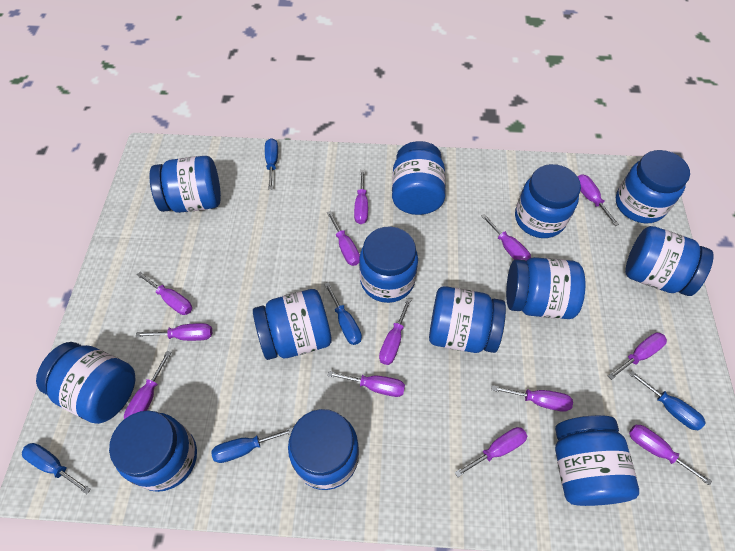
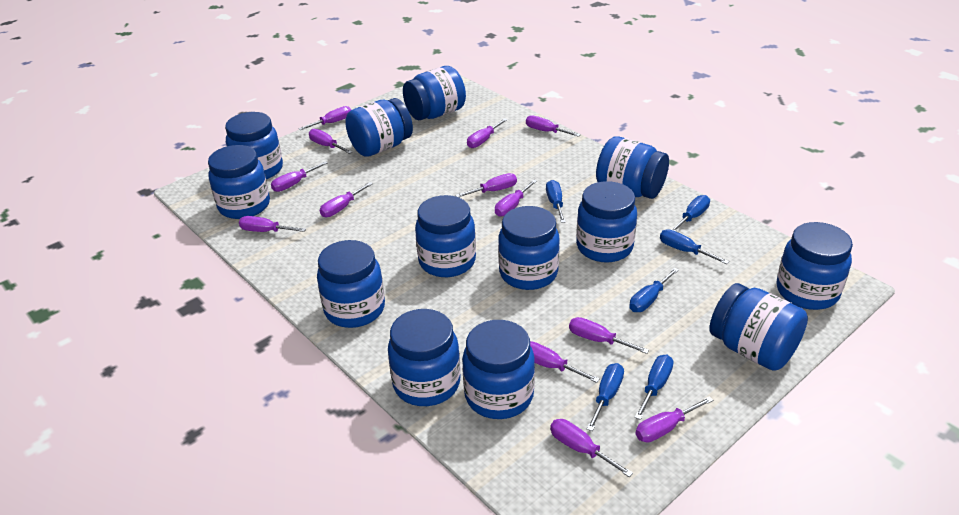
blue screwdriver: 5 -> 6

